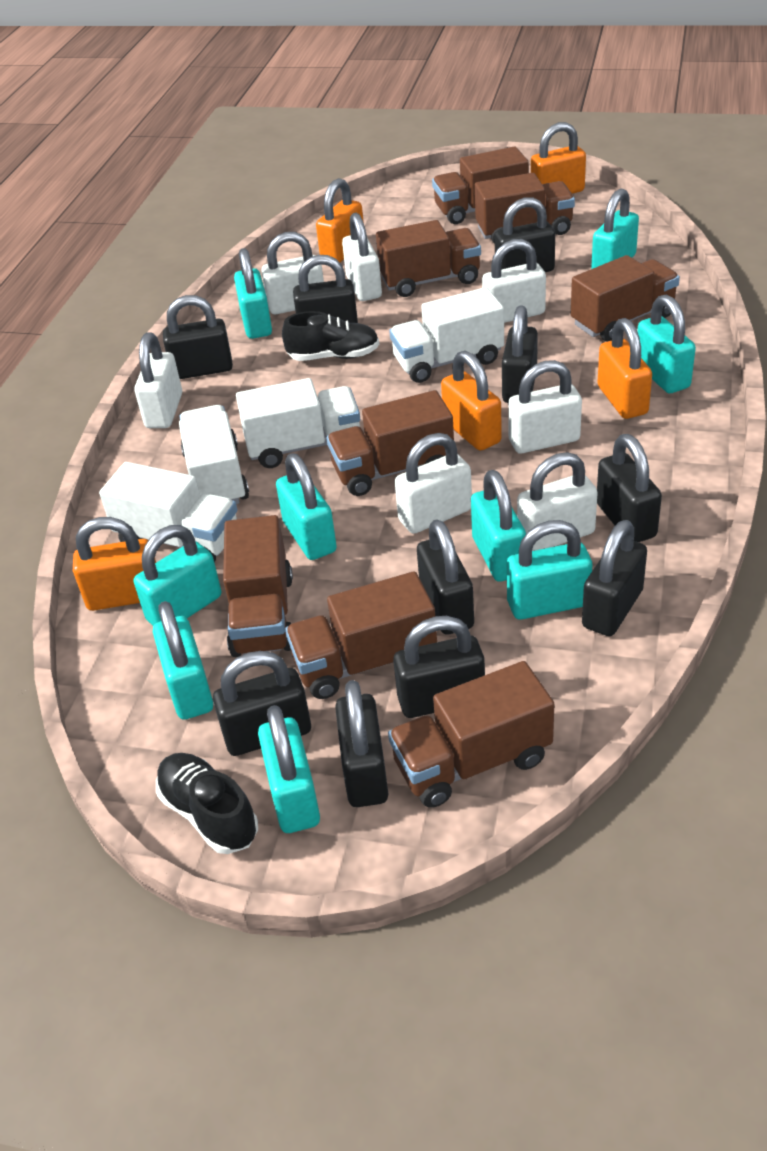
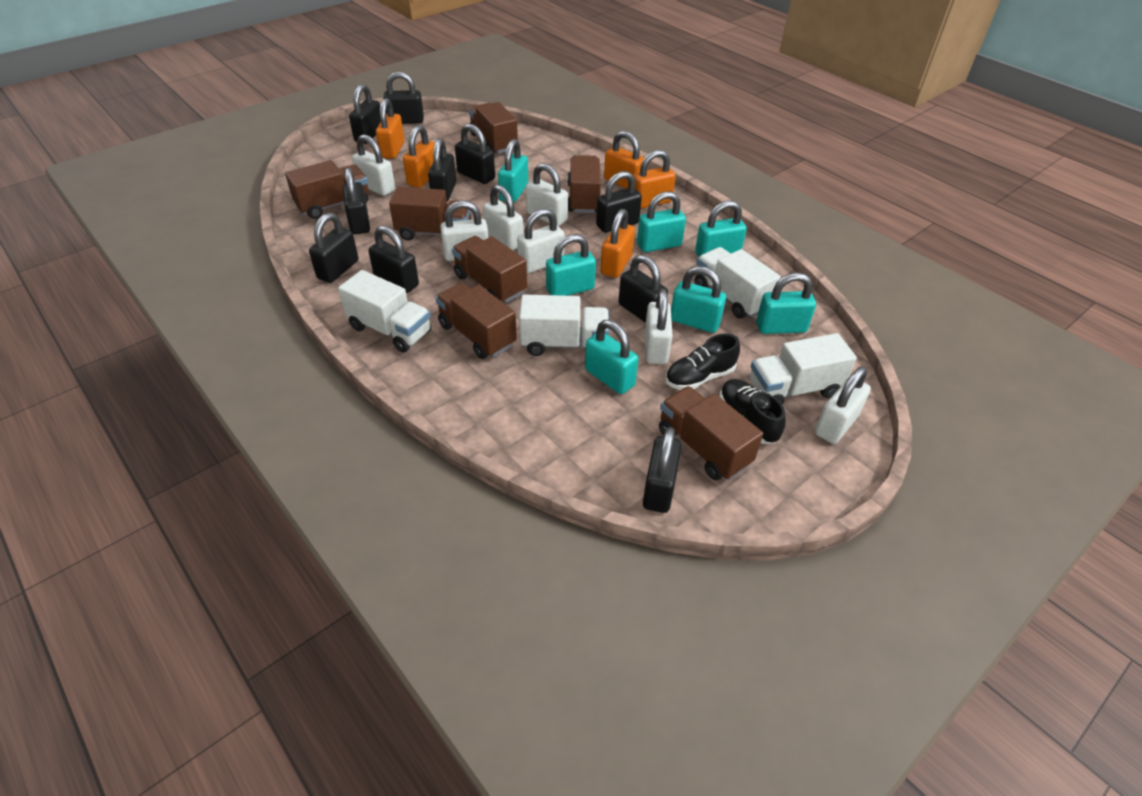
brown truck: 8 -> 7
turquoise padlock: 9 -> 7

